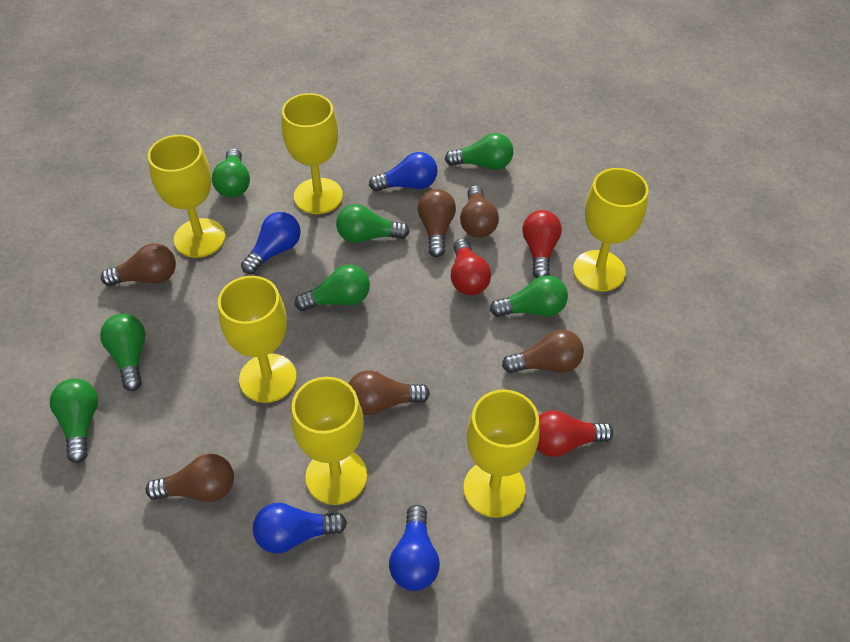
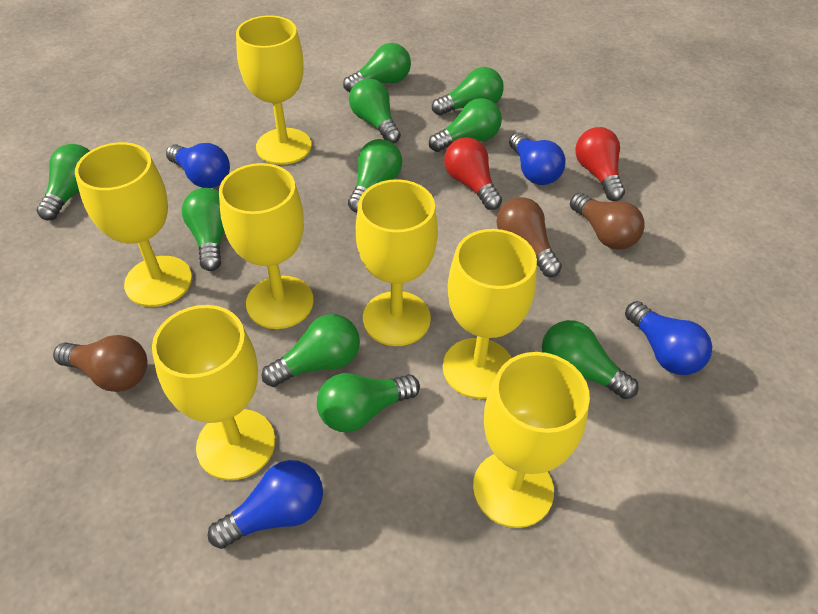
brown light bulb: 6 -> 3
green light bulb: 7 -> 10
red light bulb: 3 -> 2
yellow goblet: 6 -> 7

